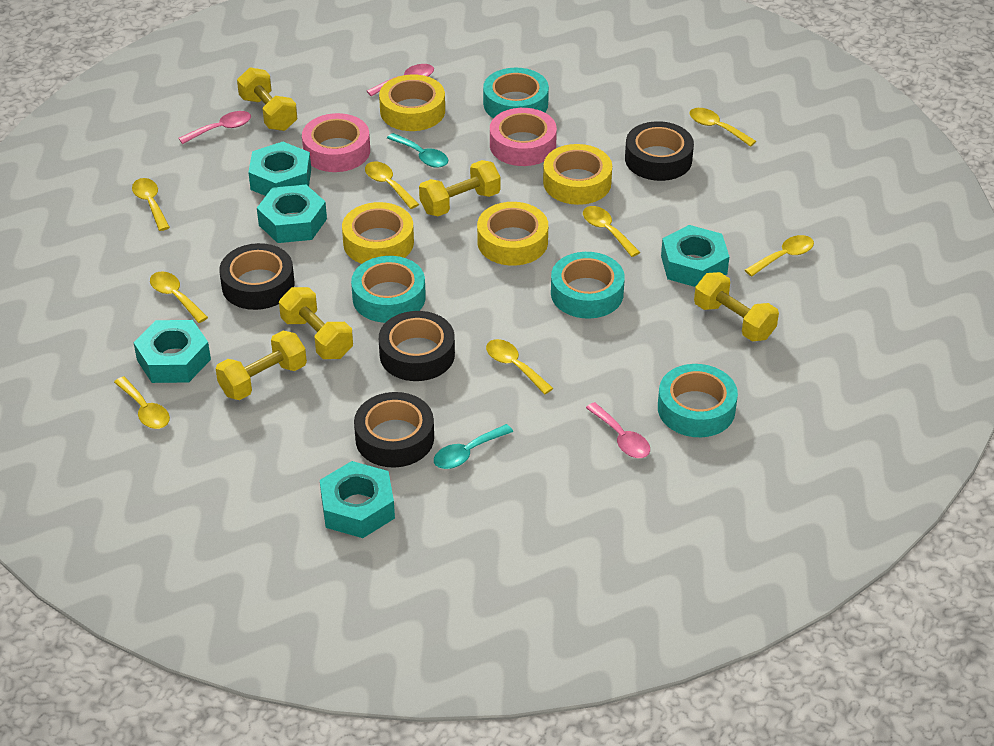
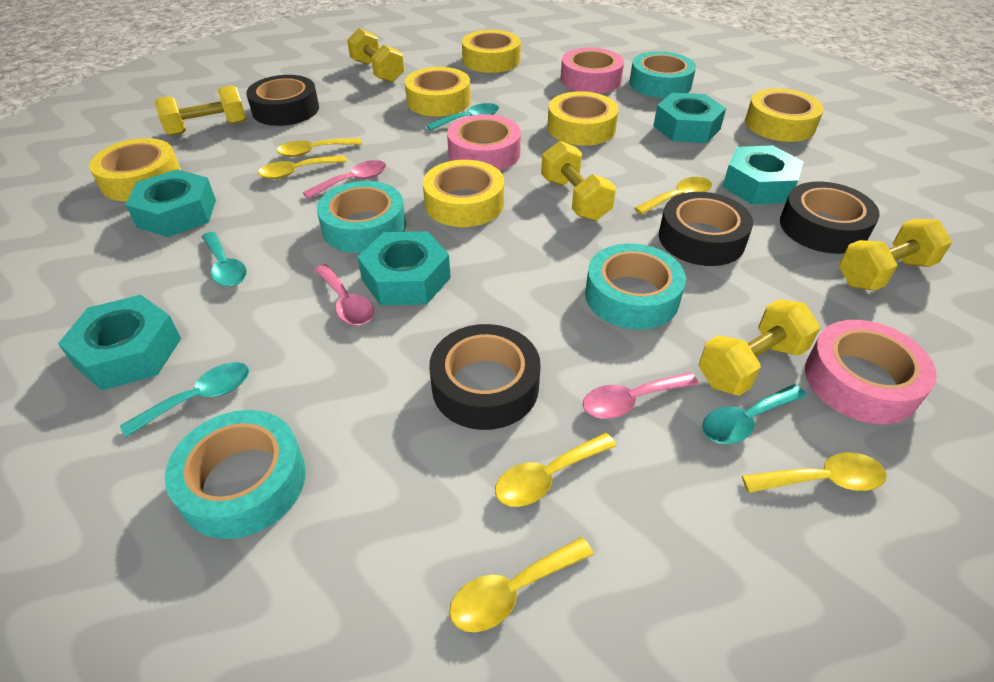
pink tape: 2 -> 3
turquoise spoon: 2 -> 4
yellow spoon: 8 -> 6
yellow tape: 4 -> 6

